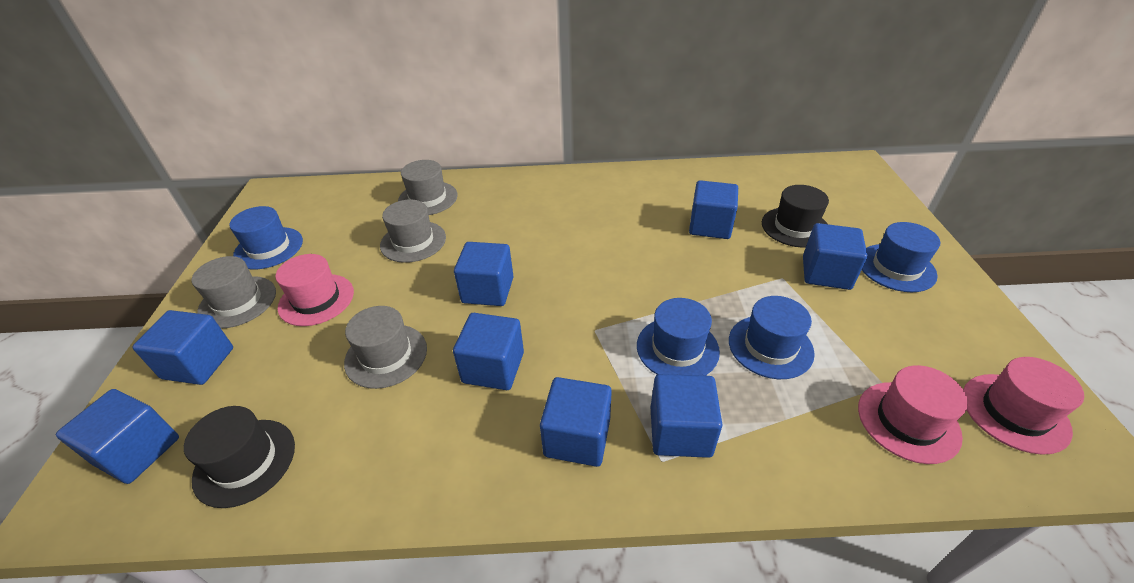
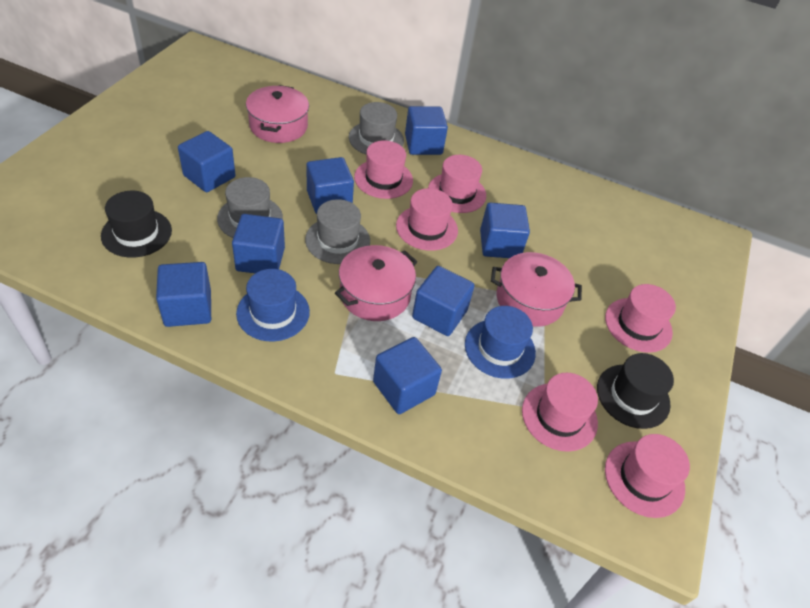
blue hat: 4 -> 2
grey hat: 4 -> 3
pink hat: 3 -> 6
pink pot: 0 -> 3

